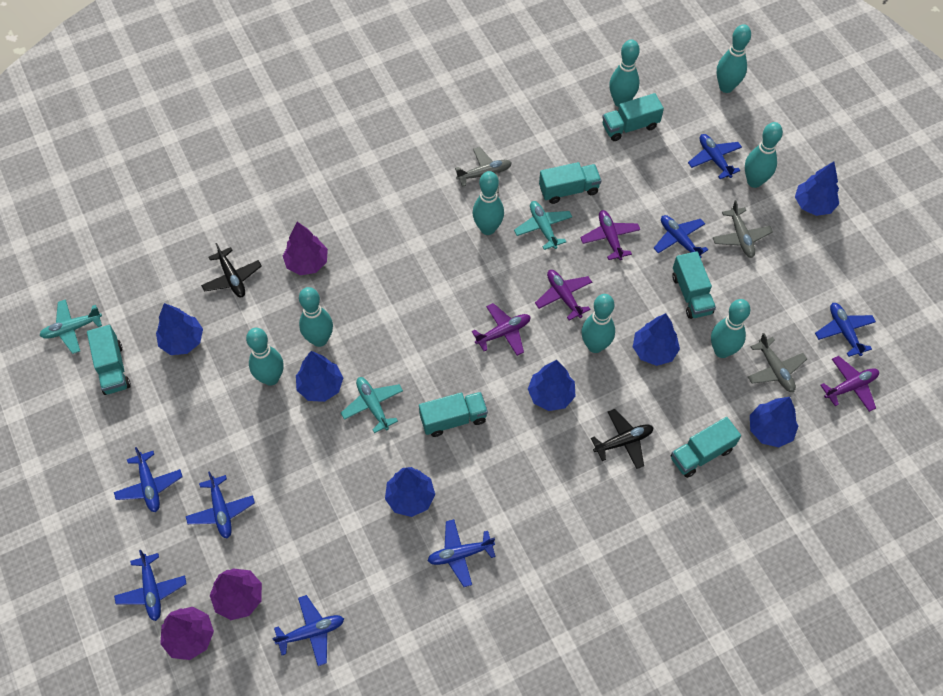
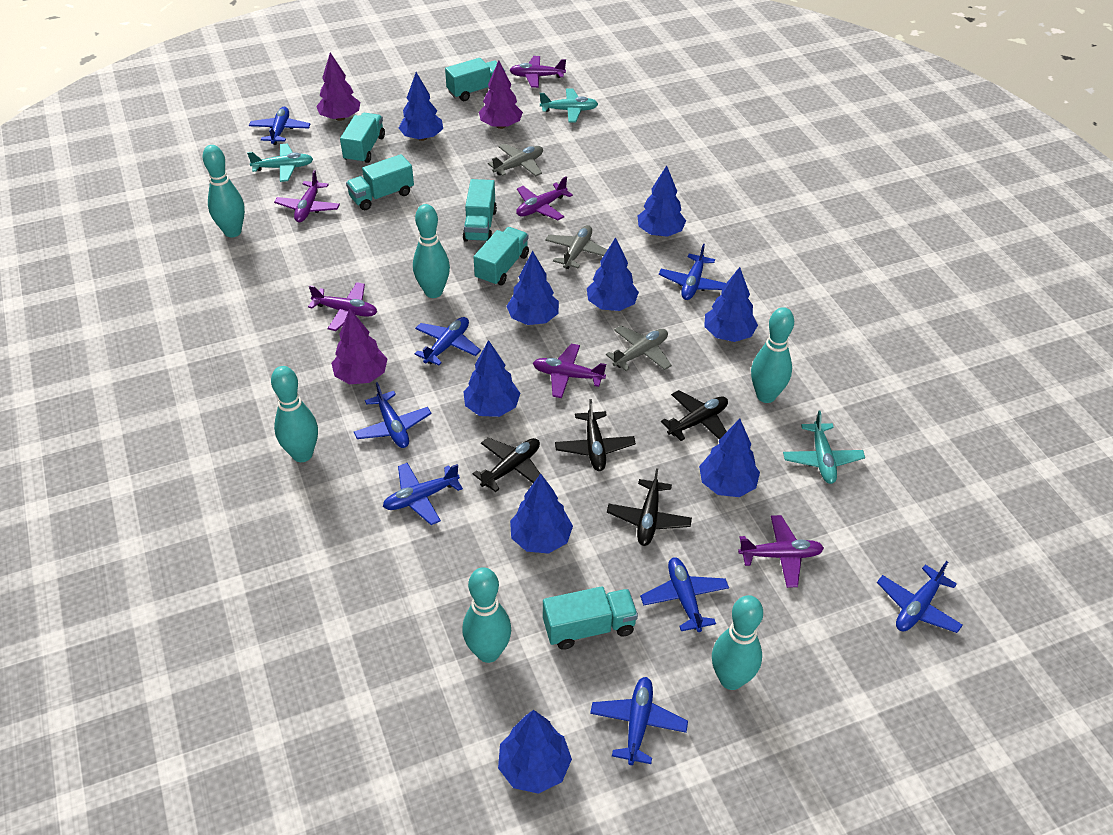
black plane: 2 -> 4
blue tree: 7 -> 9
purple plane: 4 -> 6
turquoise bowling pin: 8 -> 6

